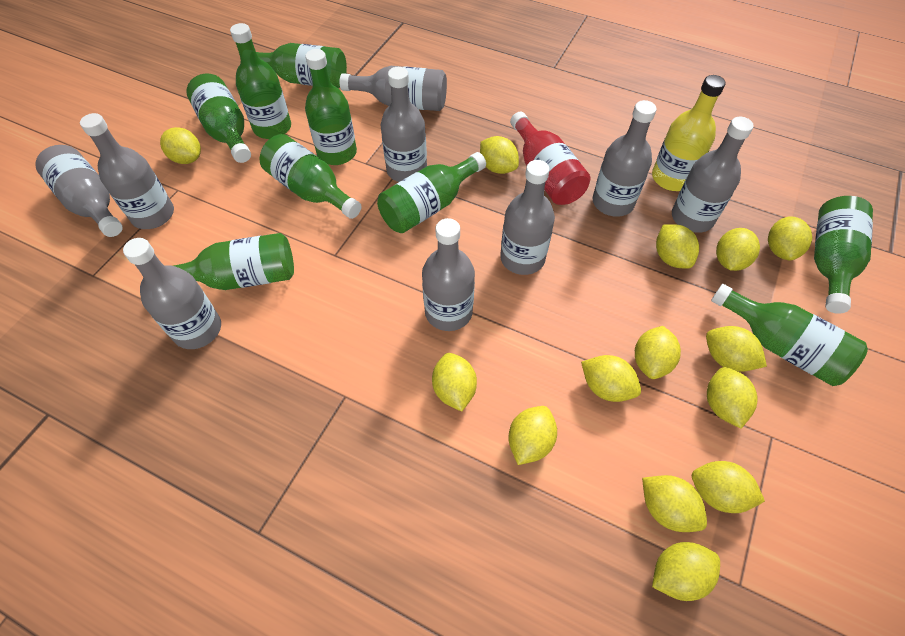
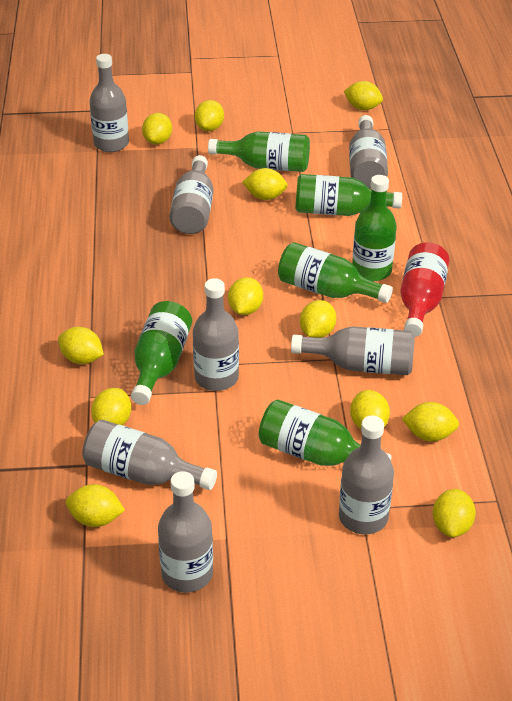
green bottle: 9 -> 6
grey bottle: 9 -> 8
yellow bottle: 1 -> 0
yellow lemon: 14 -> 12

